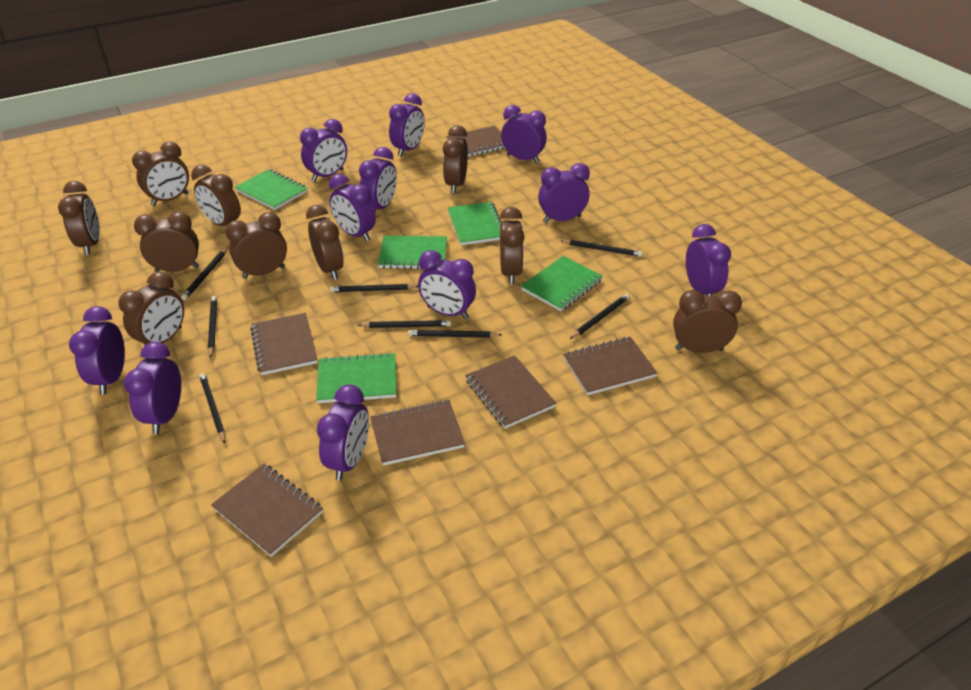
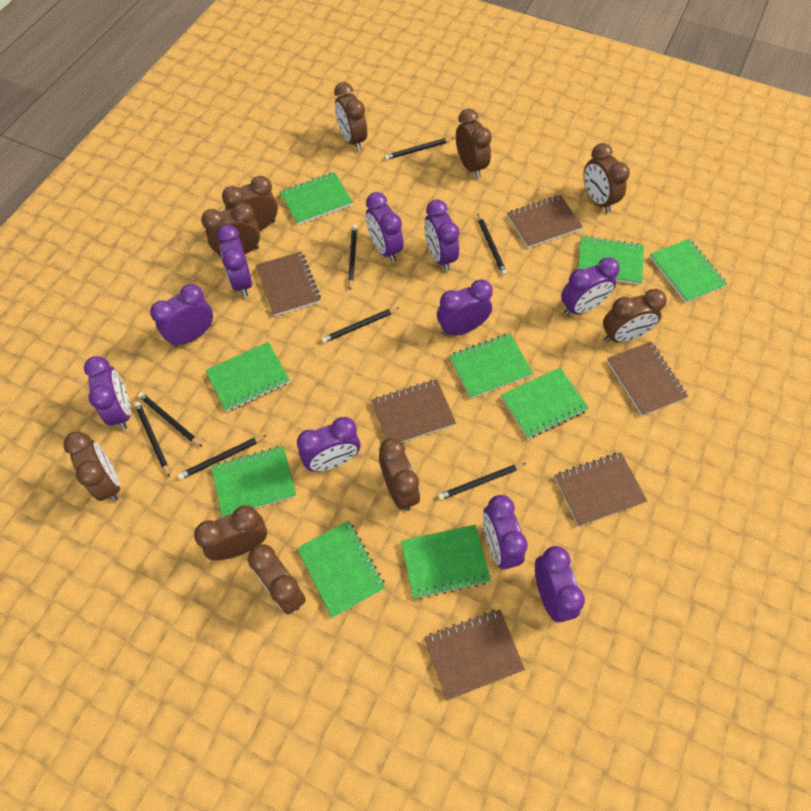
green notebook: 5 -> 9
purple clock: 11 -> 10

